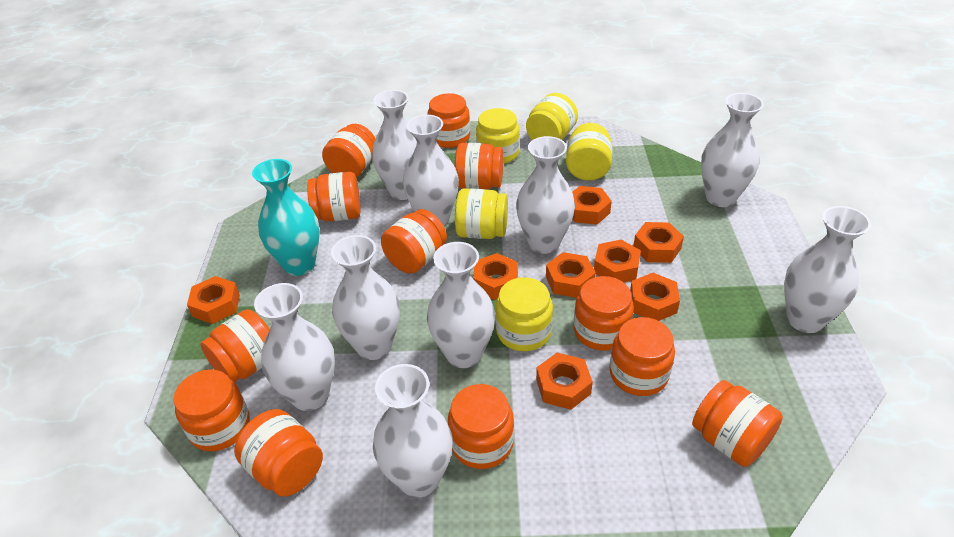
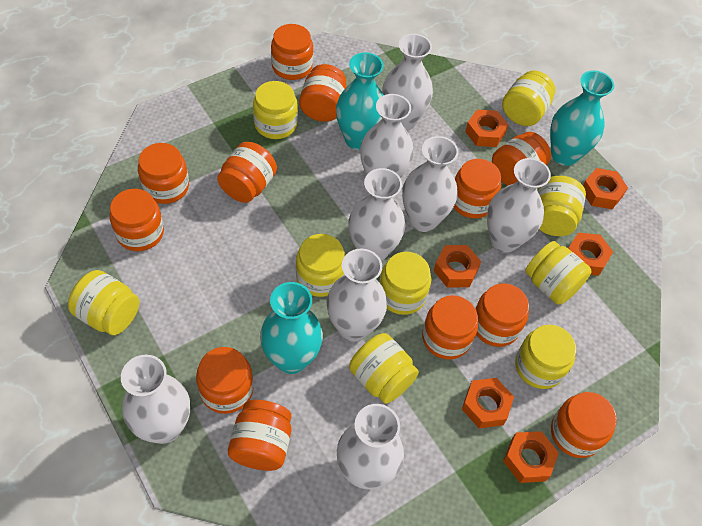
orange nut: 8 -> 6
turquoise vase: 1 -> 3
white vase: 9 -> 8
yellow jar: 5 -> 9

